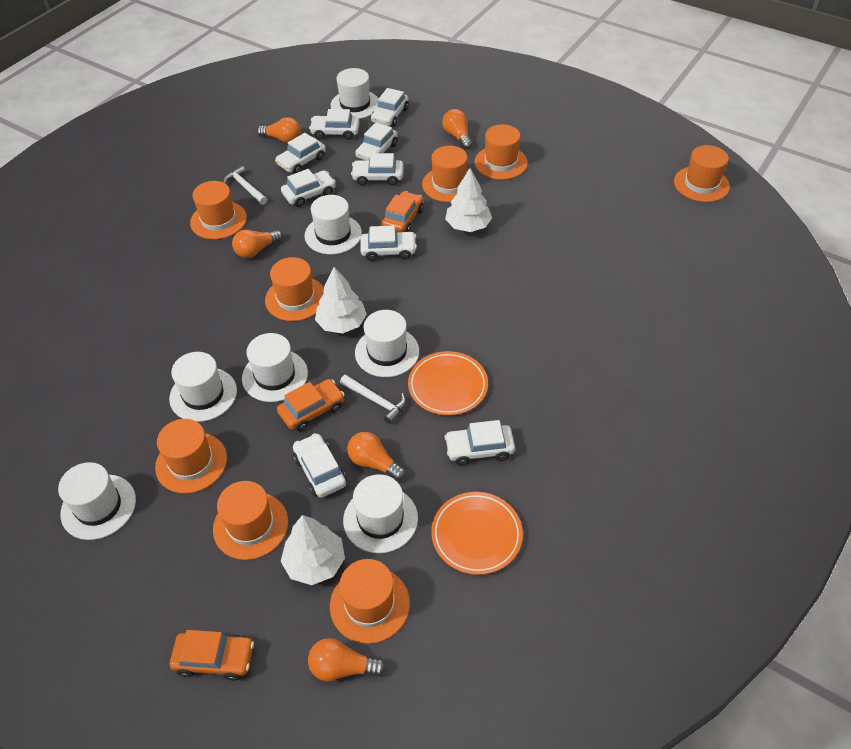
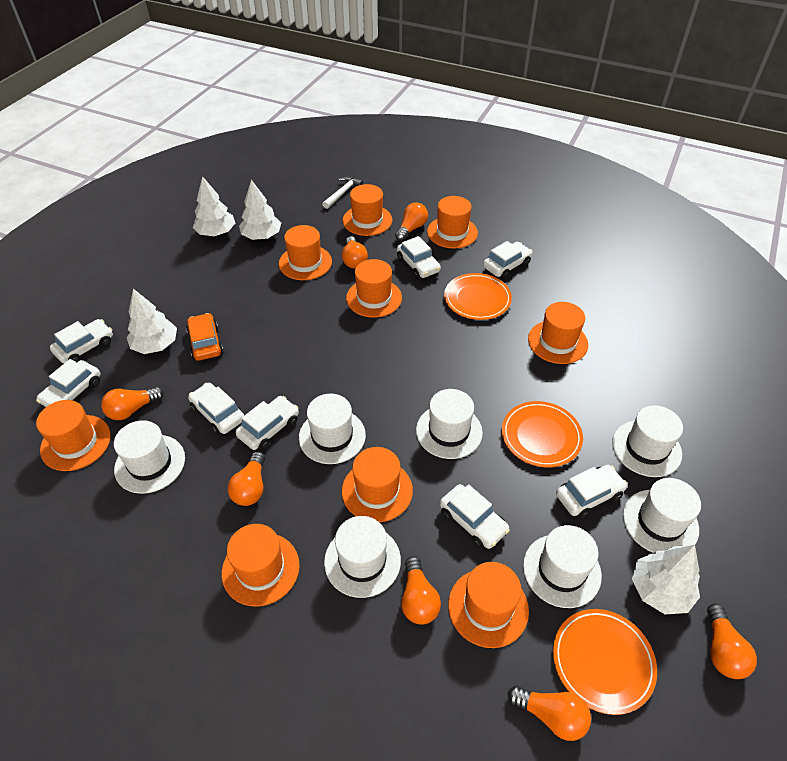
orange car: 3 -> 1
orange hat: 8 -> 9
orange light bulb: 5 -> 7
orange plate: 2 -> 3
white car: 9 -> 8
white hammer: 2 -> 1
white tree: 3 -> 4

